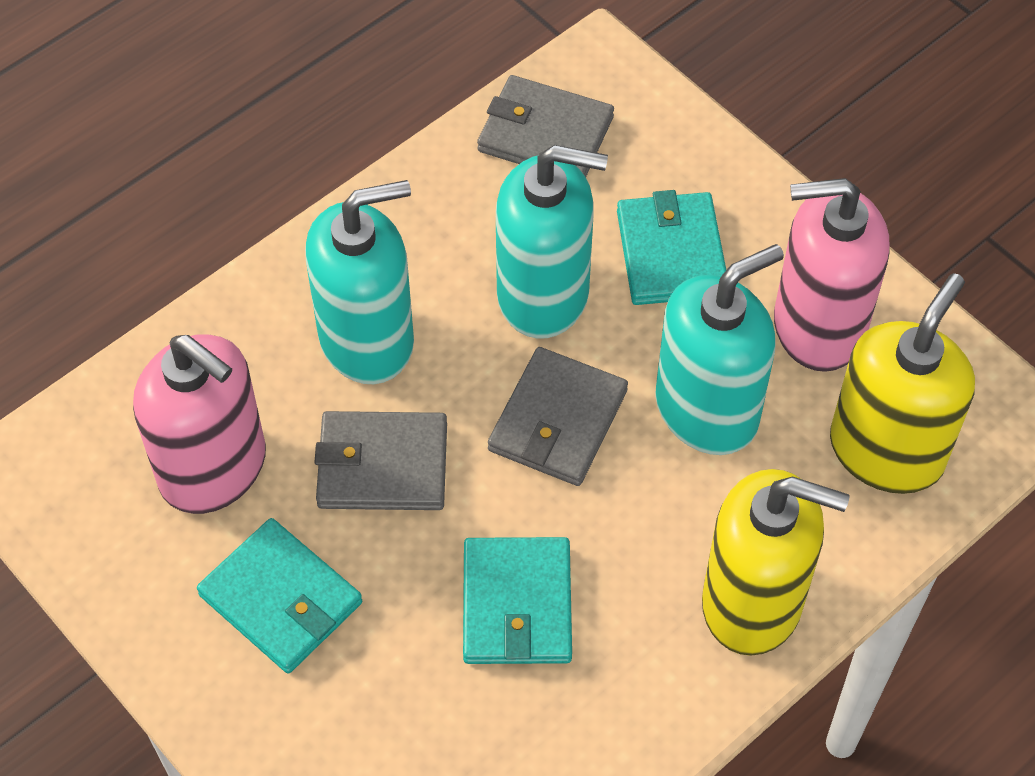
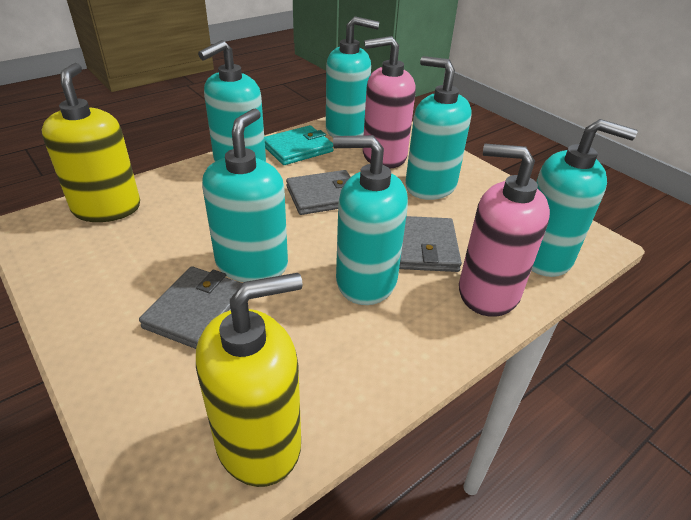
turquoise soap dispenser: 3 -> 6
turquoise wallet: 3 -> 1

